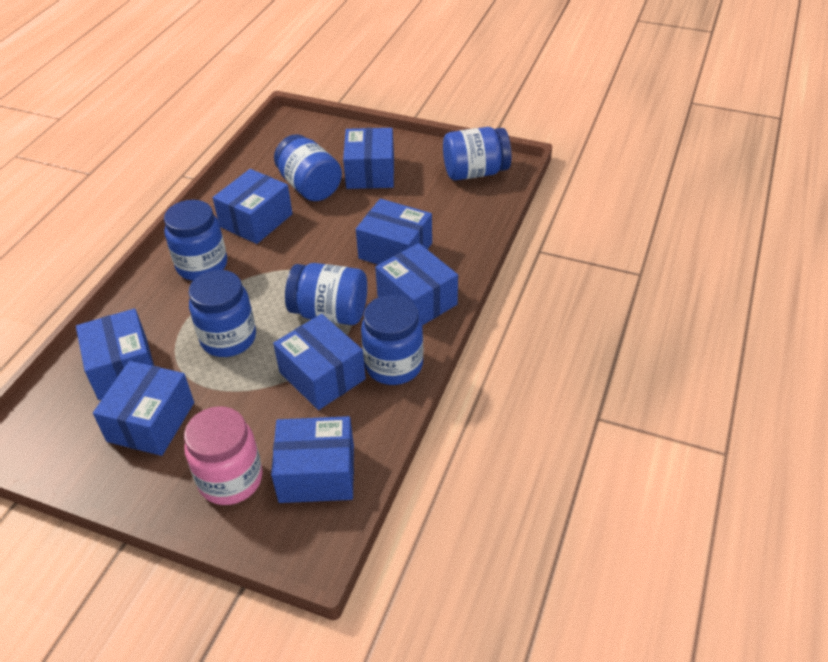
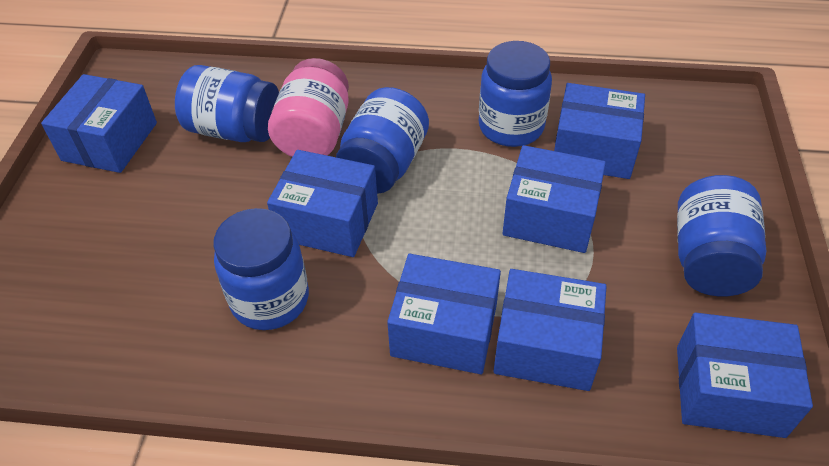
blue box: 8 -> 7
blue jar: 6 -> 5

